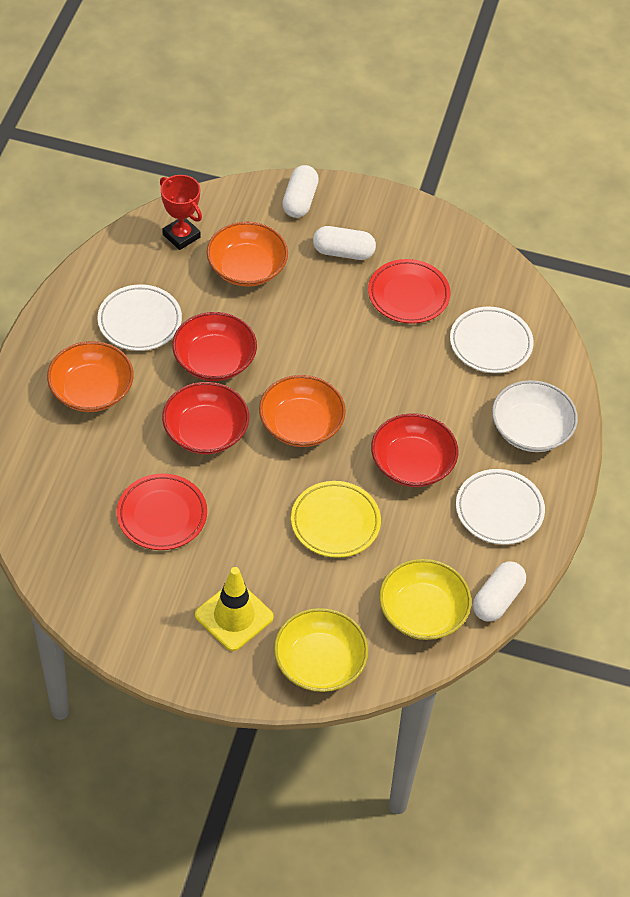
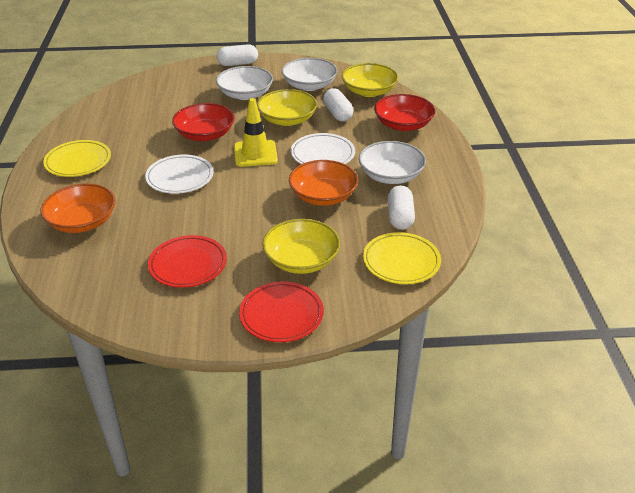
orange bowl: 3 -> 2
red bowl: 3 -> 2
red trophy: 1 -> 0
white bowl: 1 -> 3
white plate: 3 -> 2
yellow bowl: 2 -> 3
yellow plate: 1 -> 2

